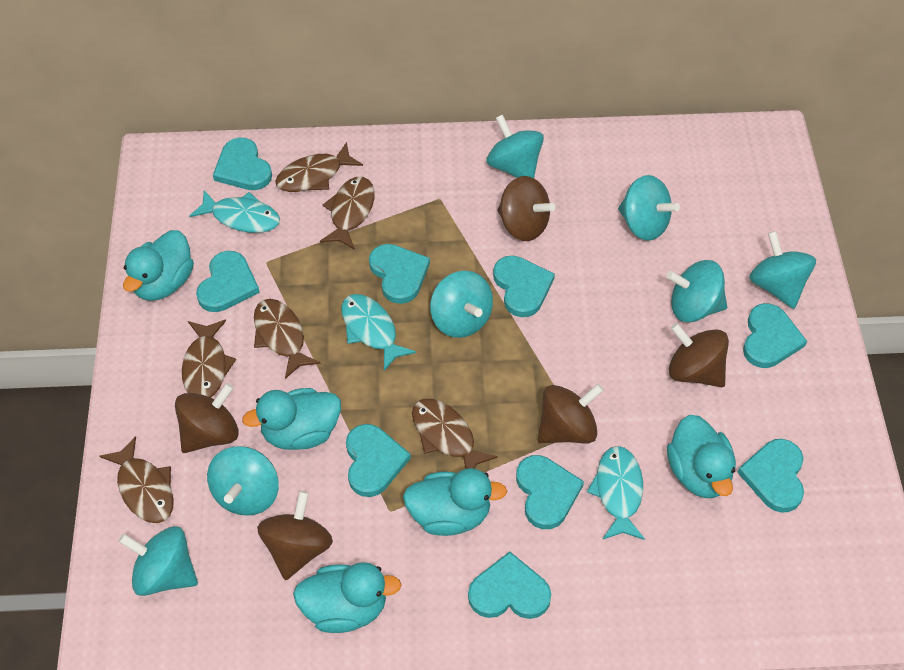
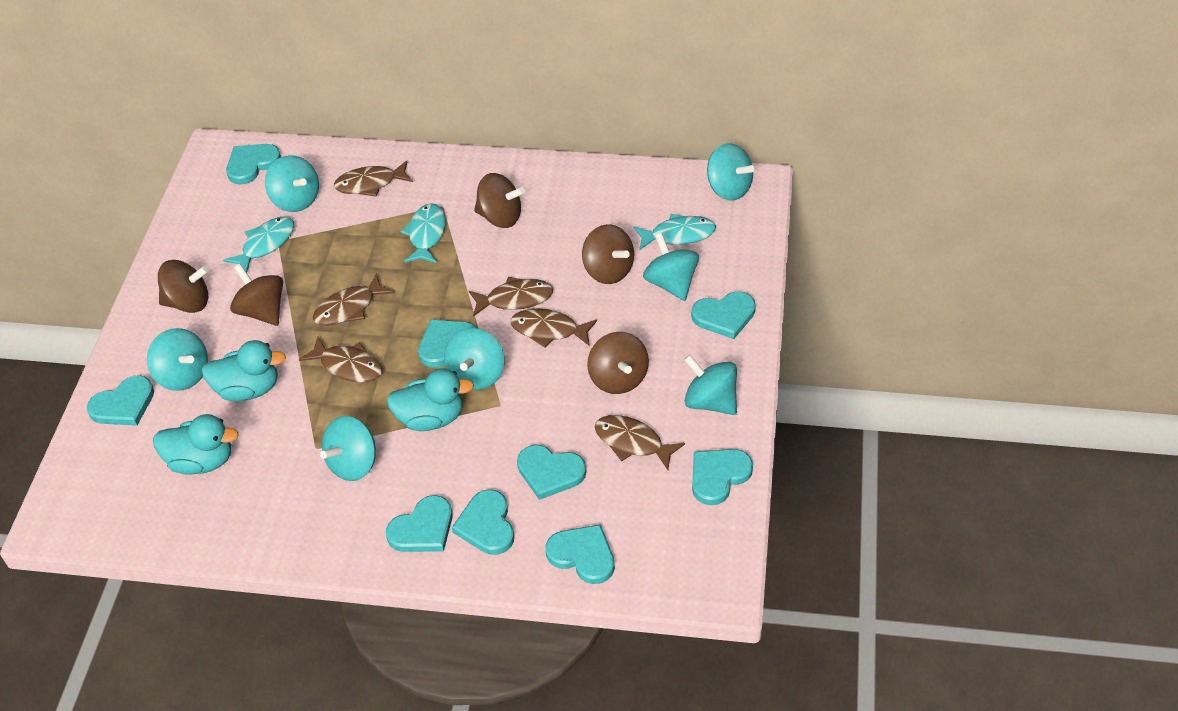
turquoise duck: 5 -> 3

